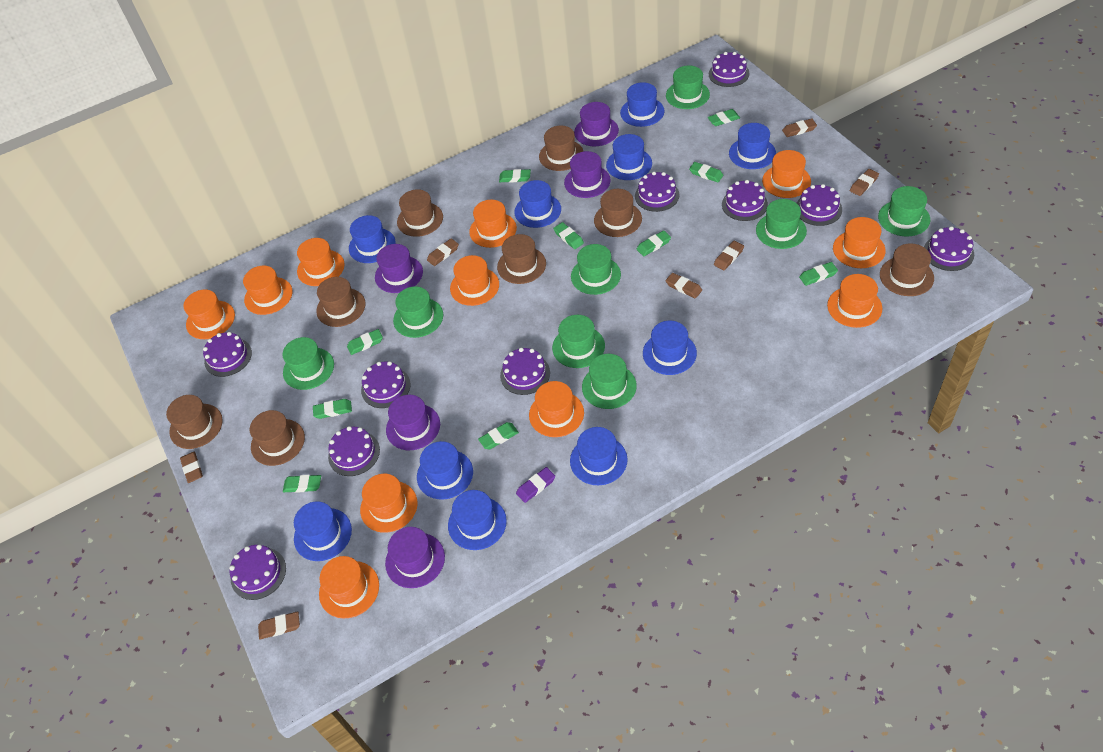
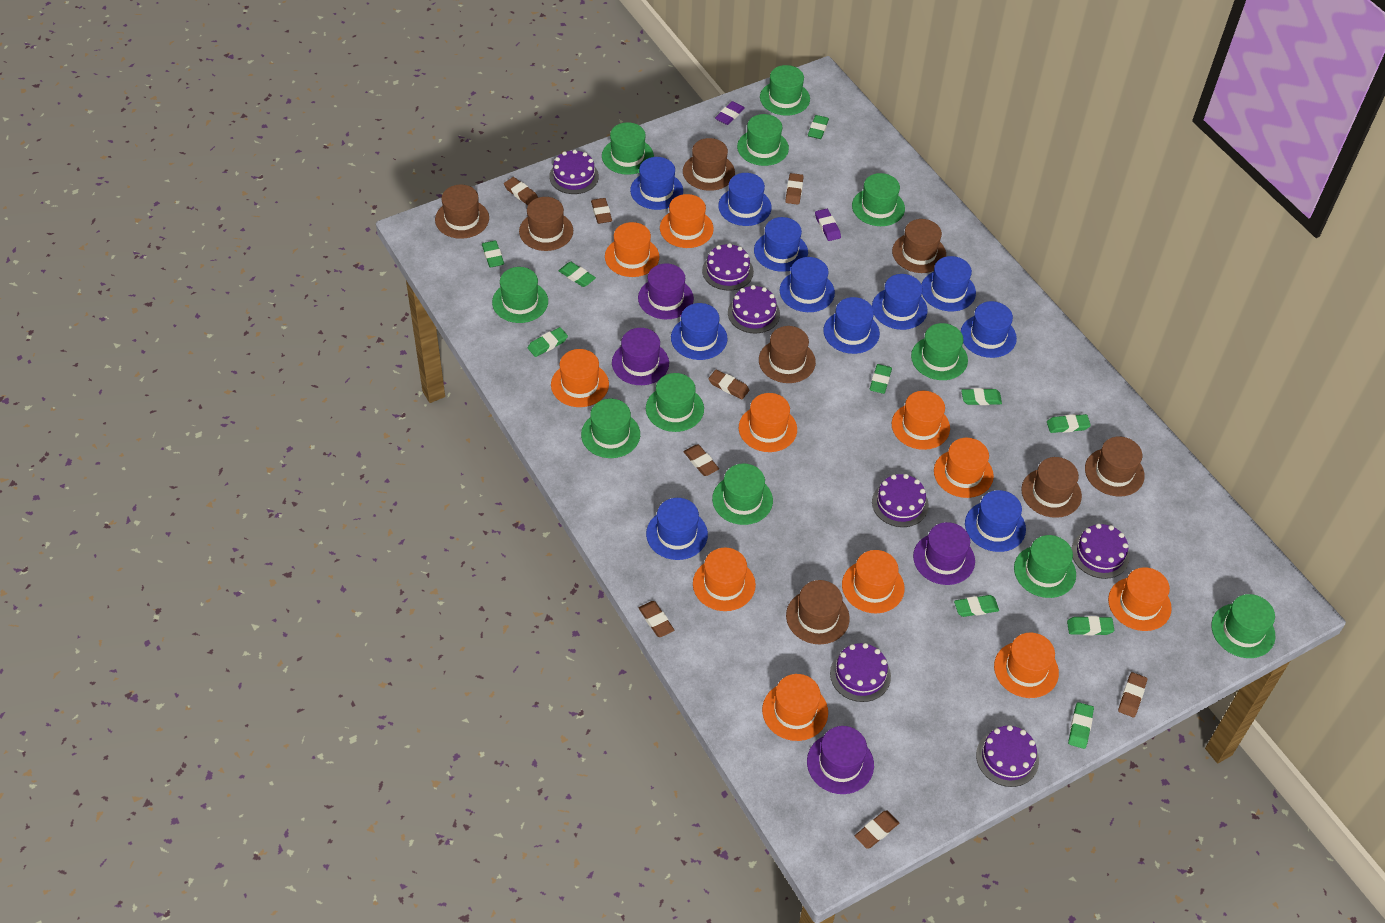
blue hat: 10 -> 11
brown eraser: 7 -> 8
green hat: 8 -> 11
purple cake: 10 -> 7
purple eraser: 1 -> 2
purple hat: 5 -> 4

